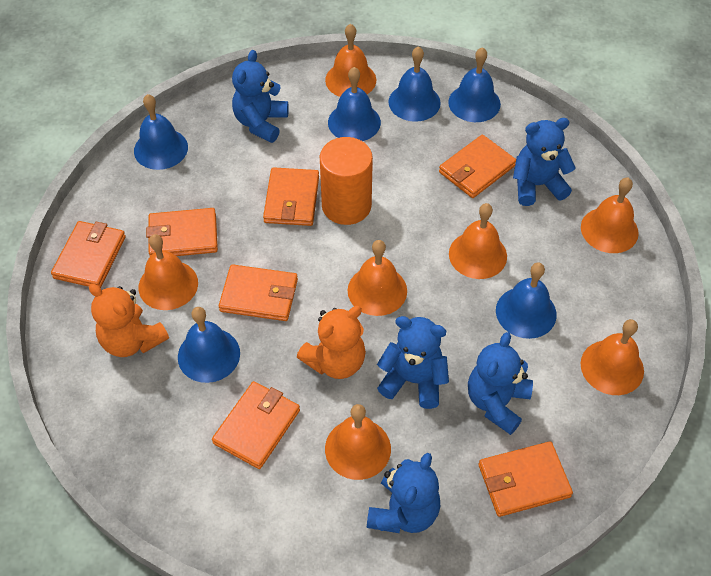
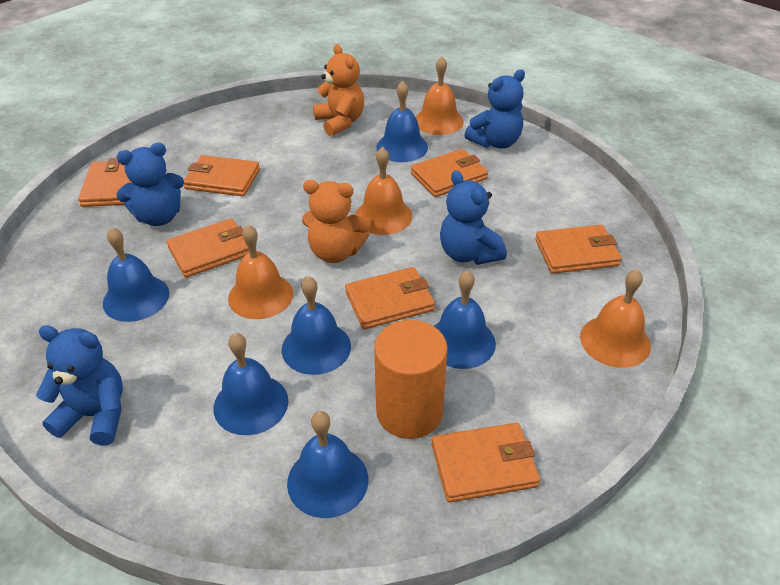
blue teddy bear: 5 -> 4
orange bell: 7 -> 4

